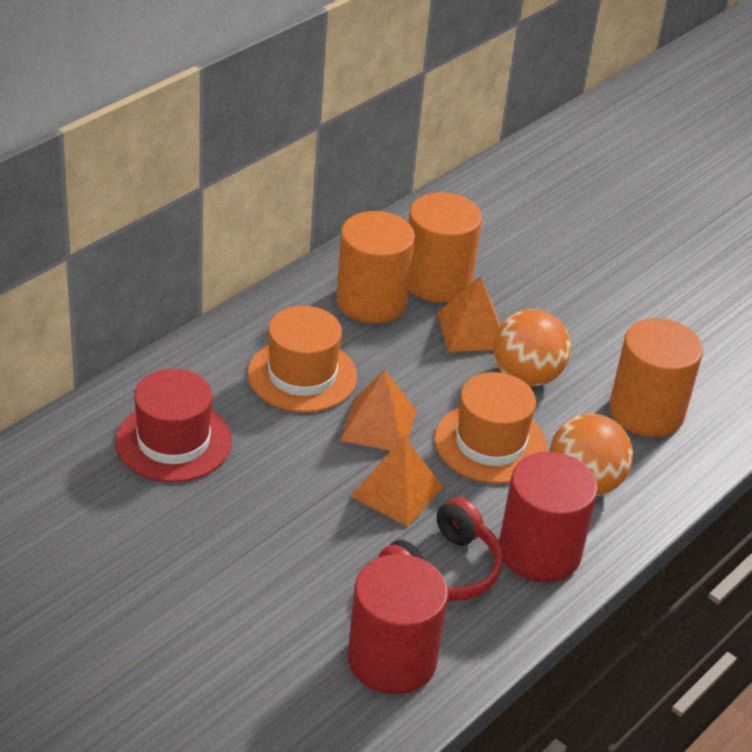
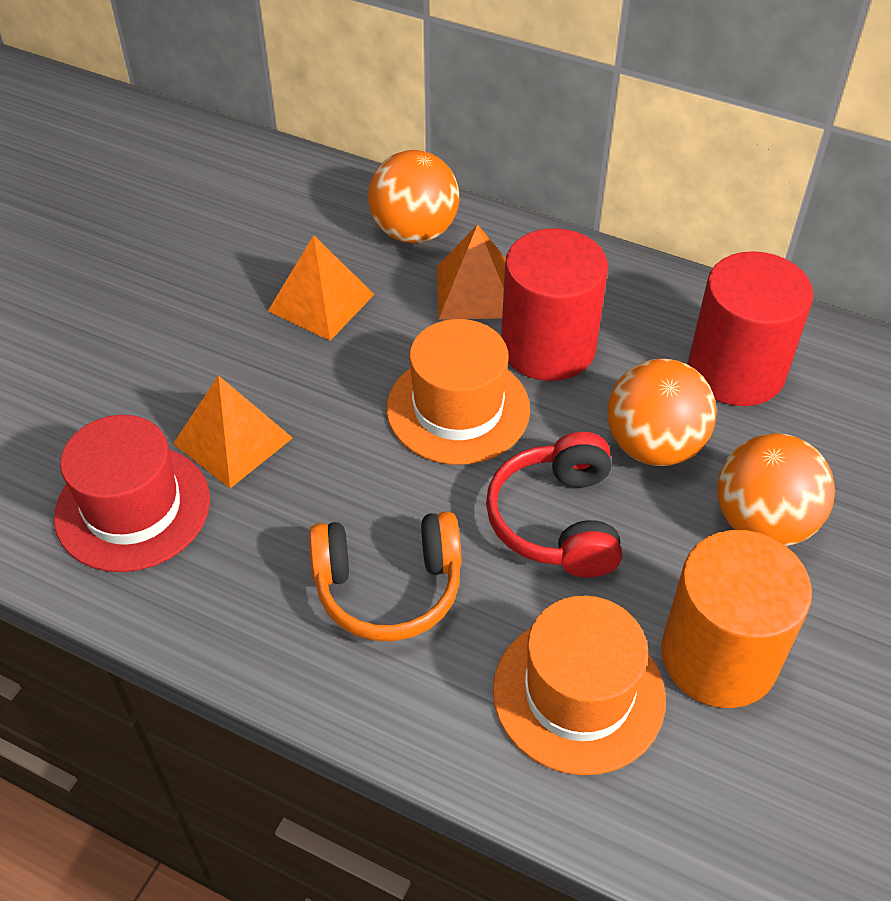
orange ball: 2 -> 3
orange cylinder: 3 -> 1
orange headphones: 0 -> 1

